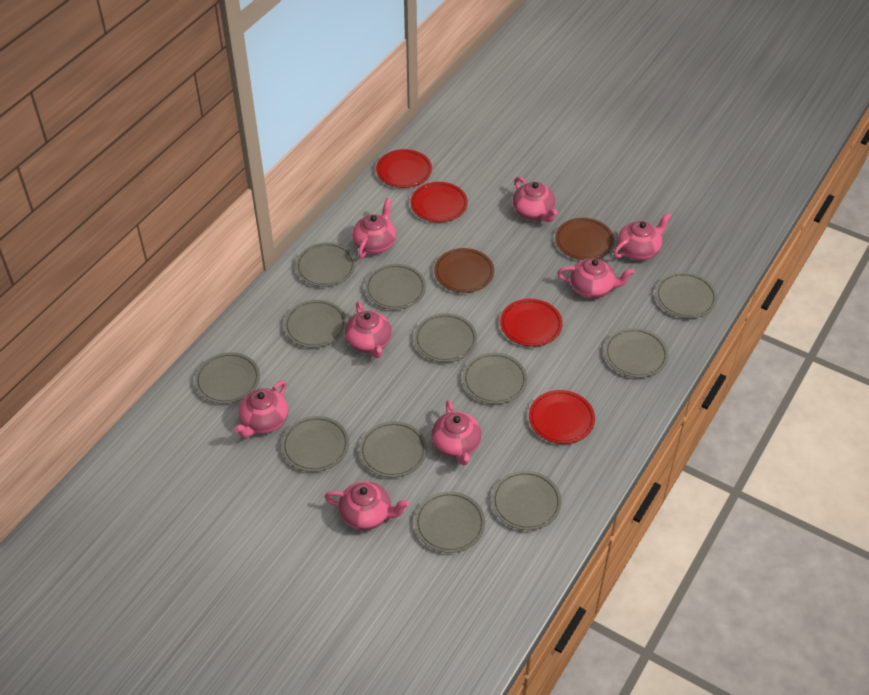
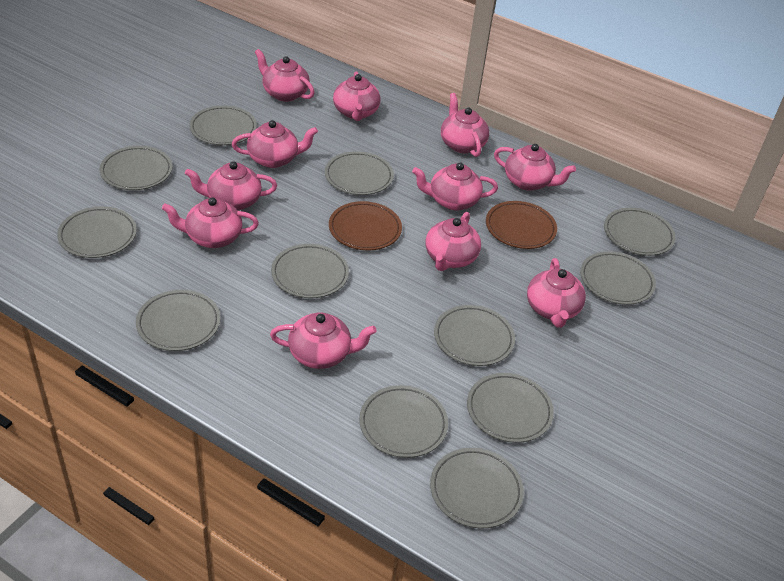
pink teapot: 8 -> 11
red plate: 4 -> 0

